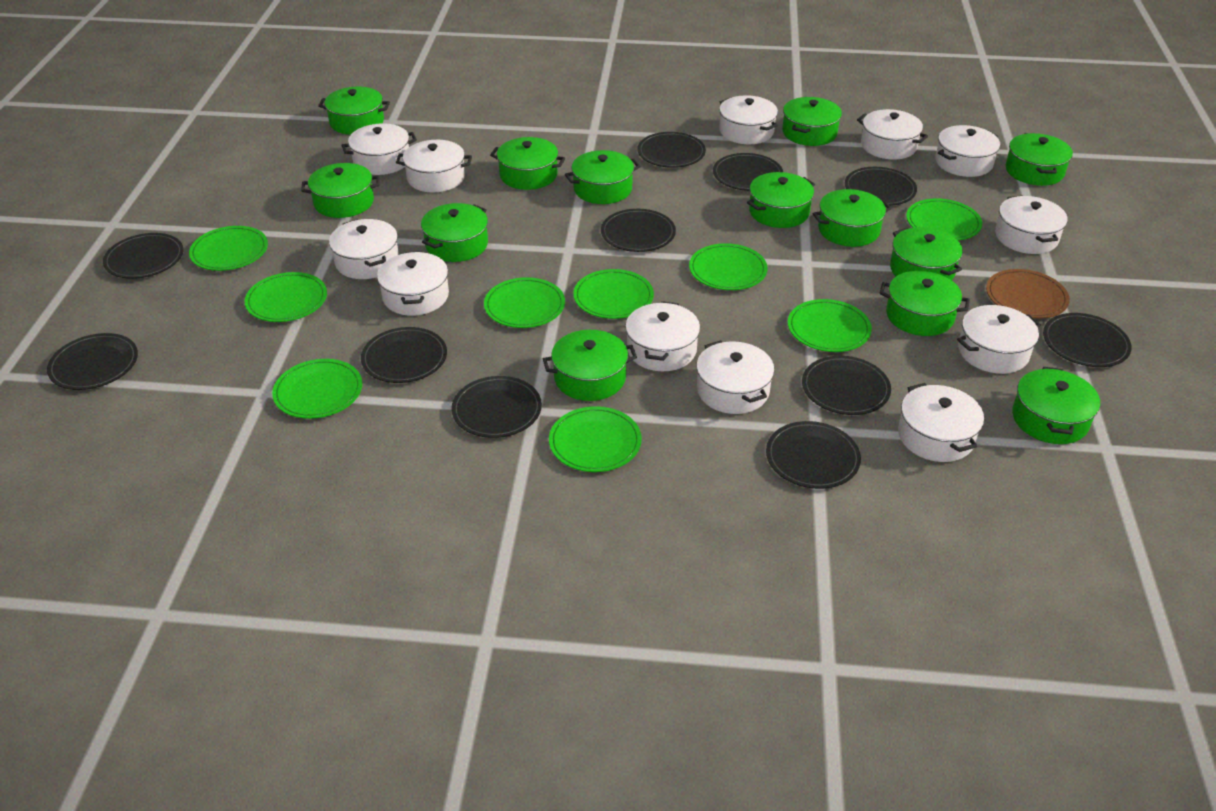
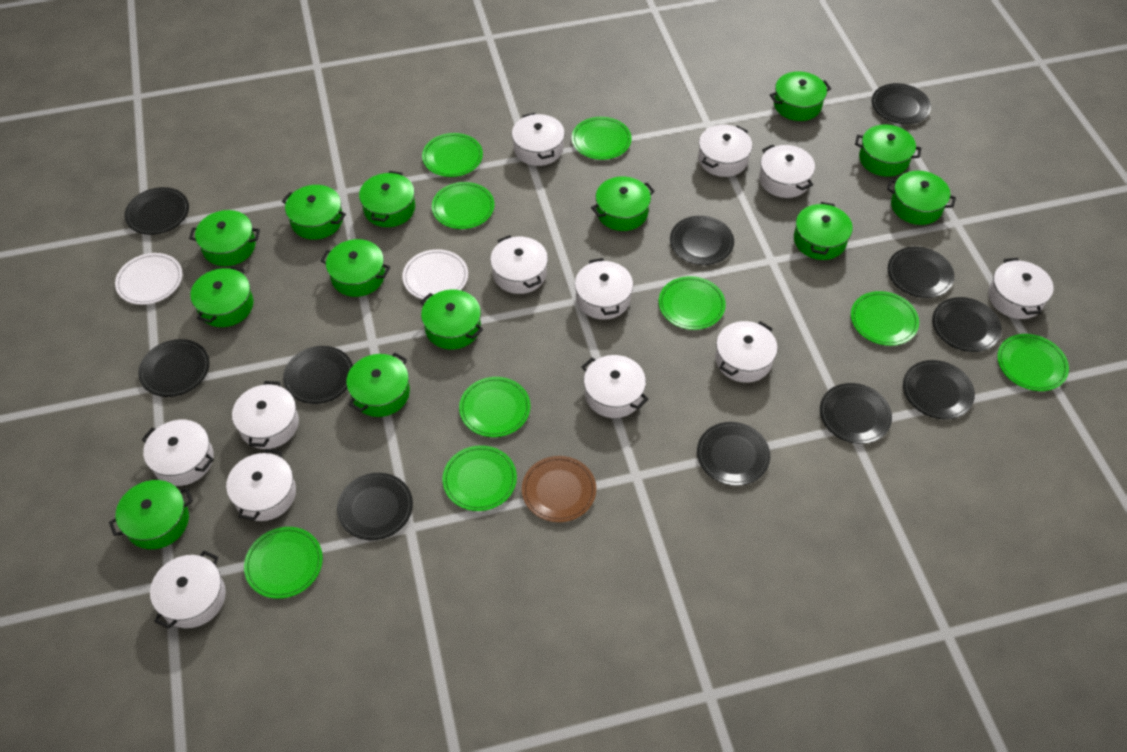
white plate: 0 -> 2

